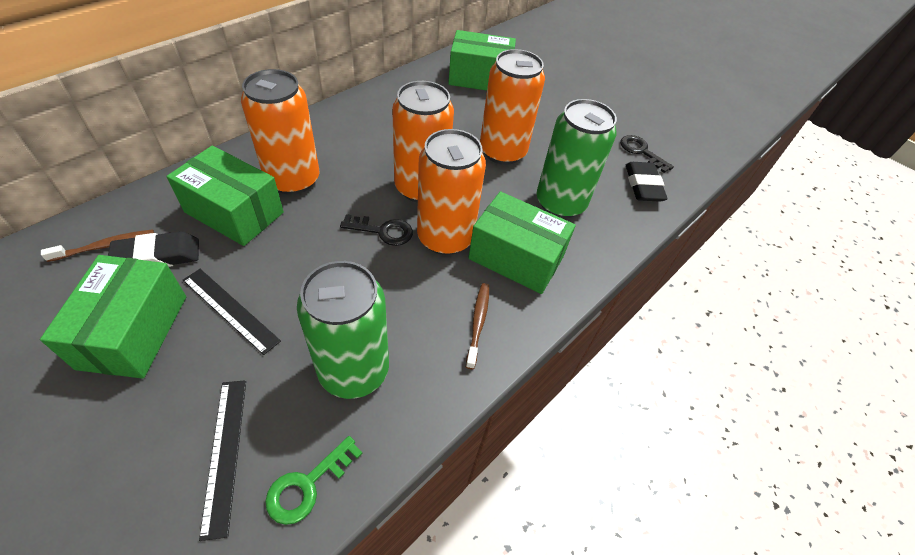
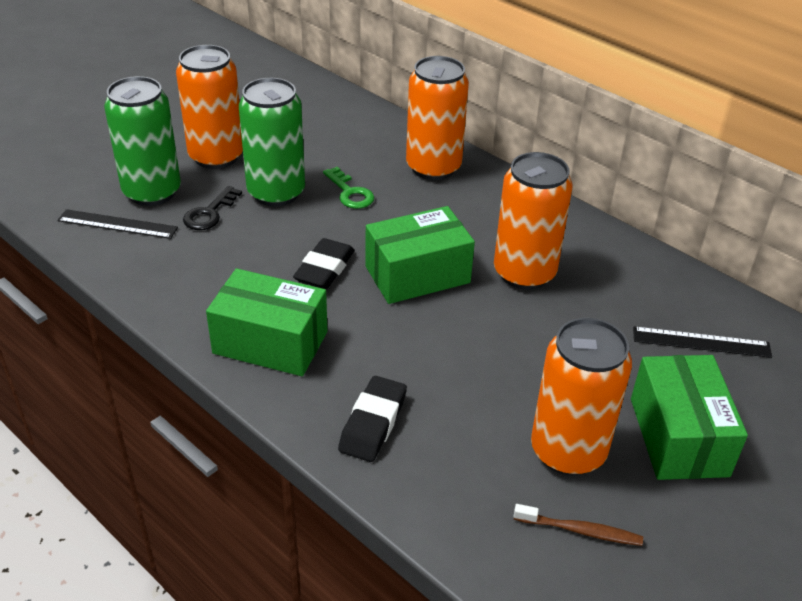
black key: 2 -> 1
brown toothbrush: 2 -> 1
green box: 4 -> 3

